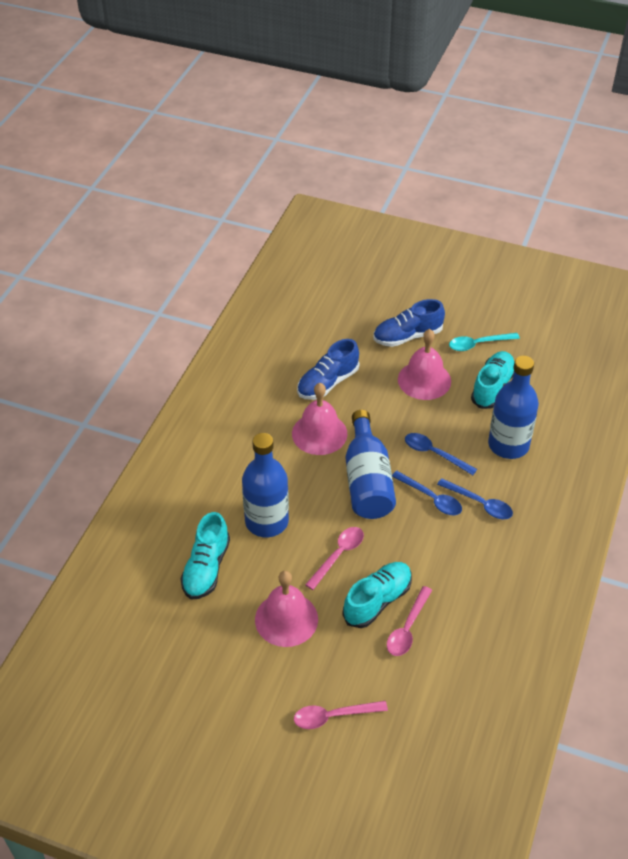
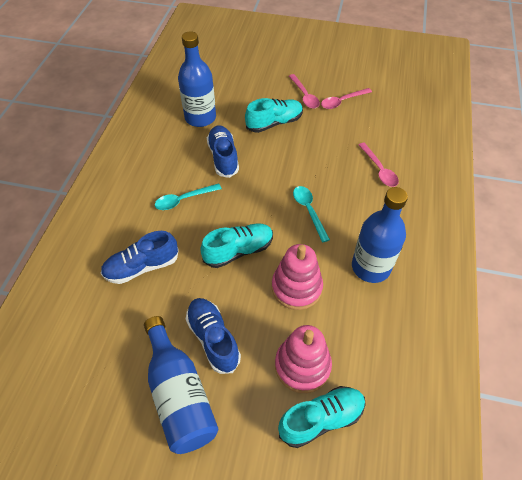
blue shoe: 2 -> 3
blue spoon: 3 -> 0
pink bell: 3 -> 0
pink stacking toy: 0 -> 2
turquoise spoon: 1 -> 2

